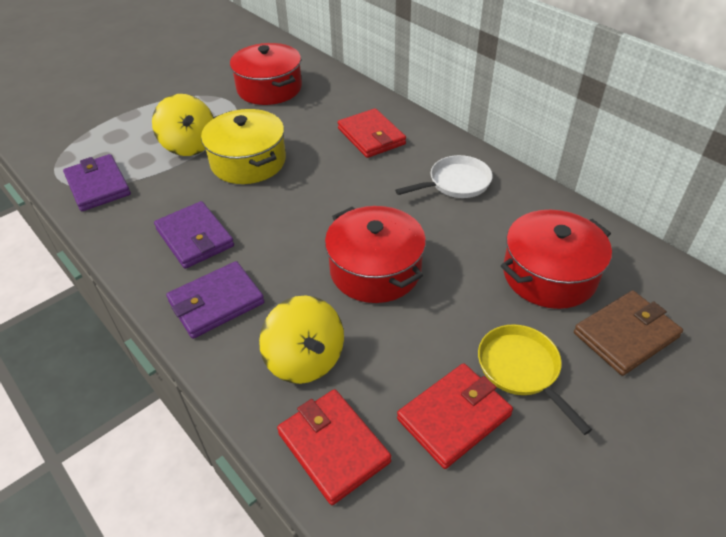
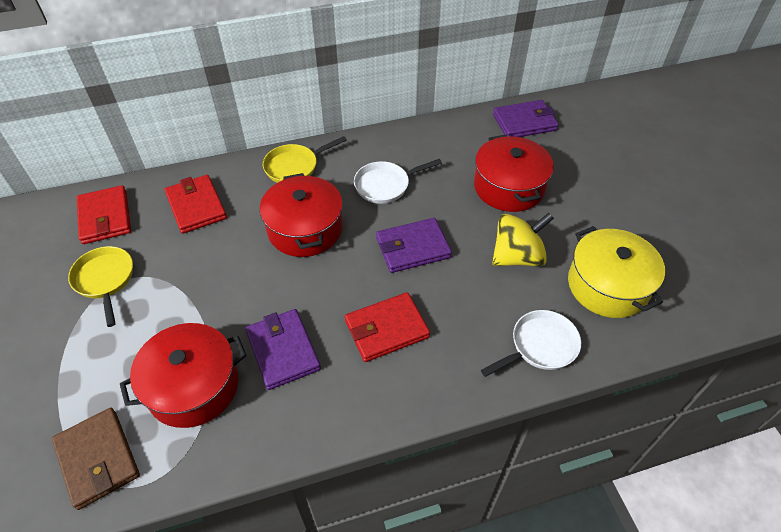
white pan: 1 -> 2
yellow pan: 1 -> 2
yellow spinning top: 2 -> 1

